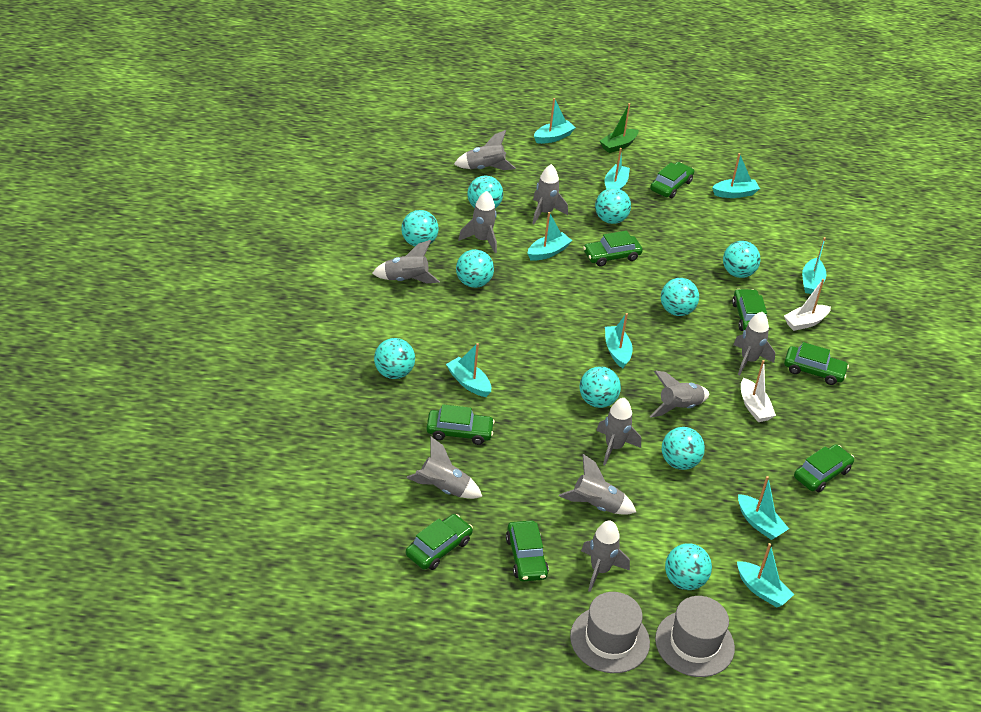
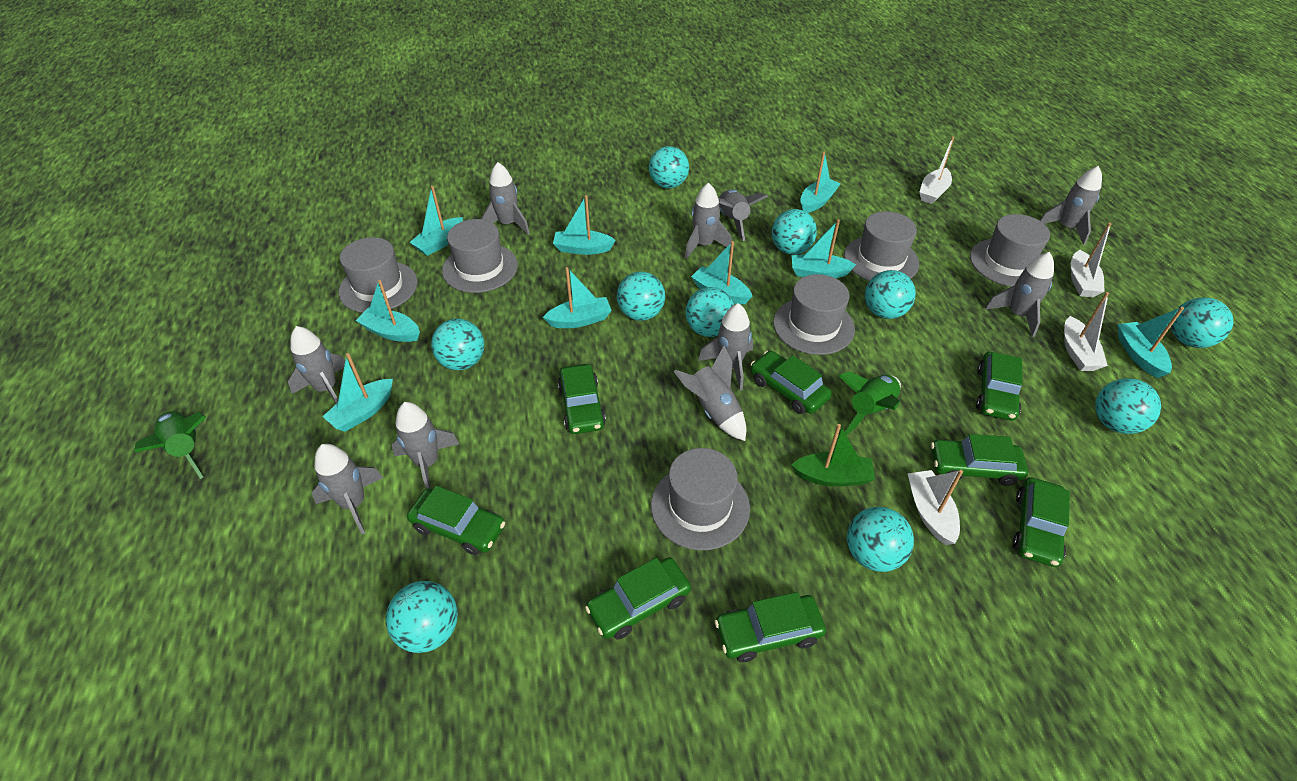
green rocket: 0 -> 2
grey hat: 2 -> 6
white boat: 2 -> 4

